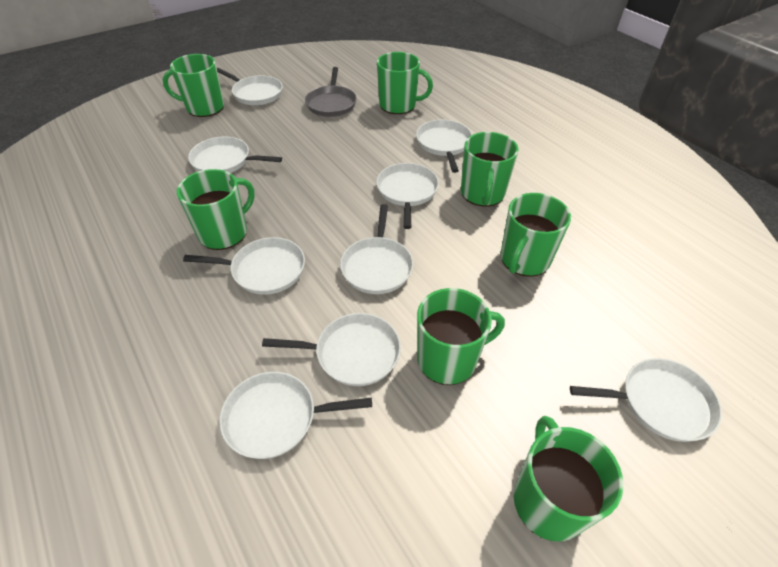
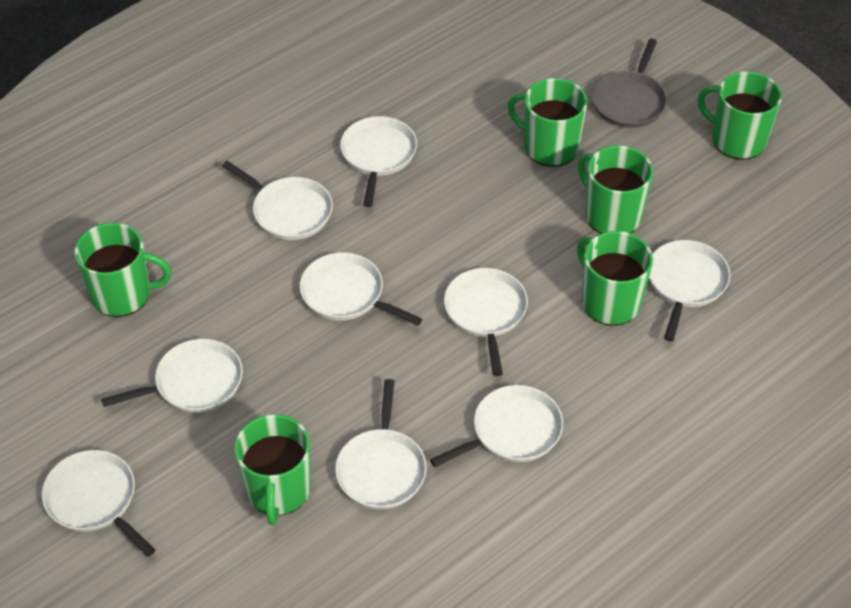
green mug: 7 -> 6

